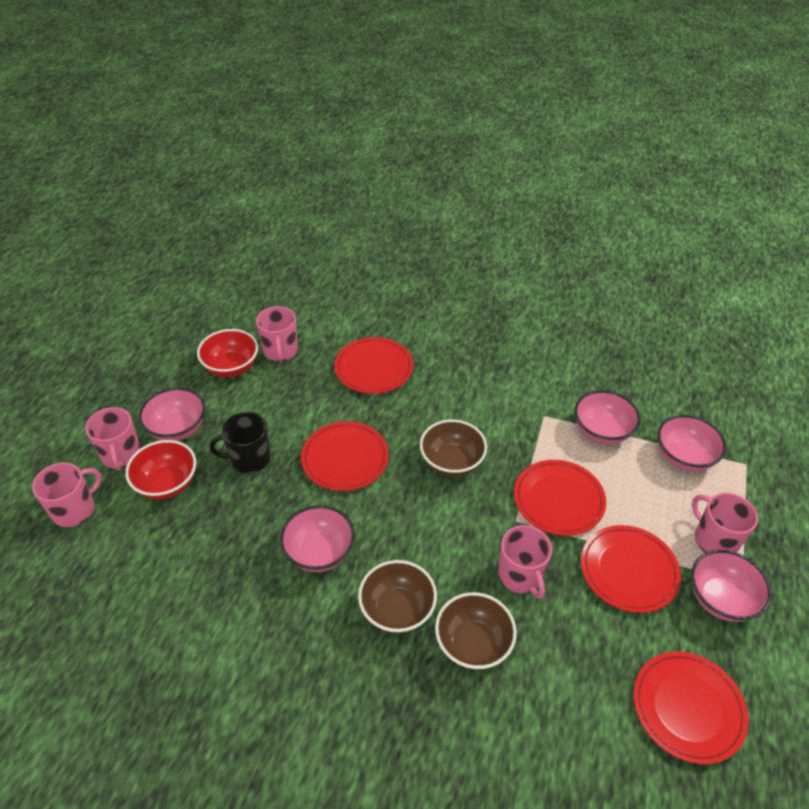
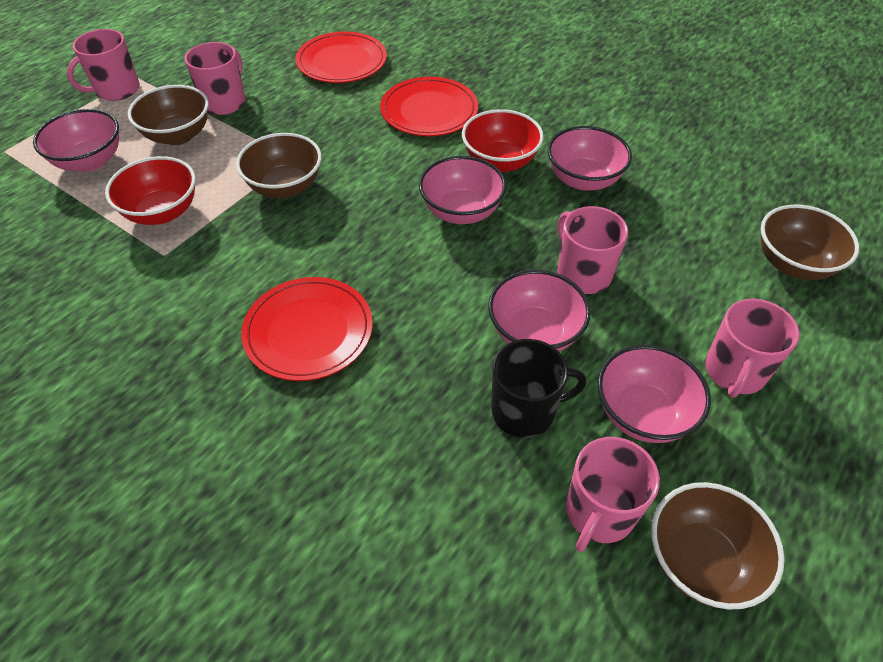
brown bowl: 3 -> 4
red plate: 5 -> 3

